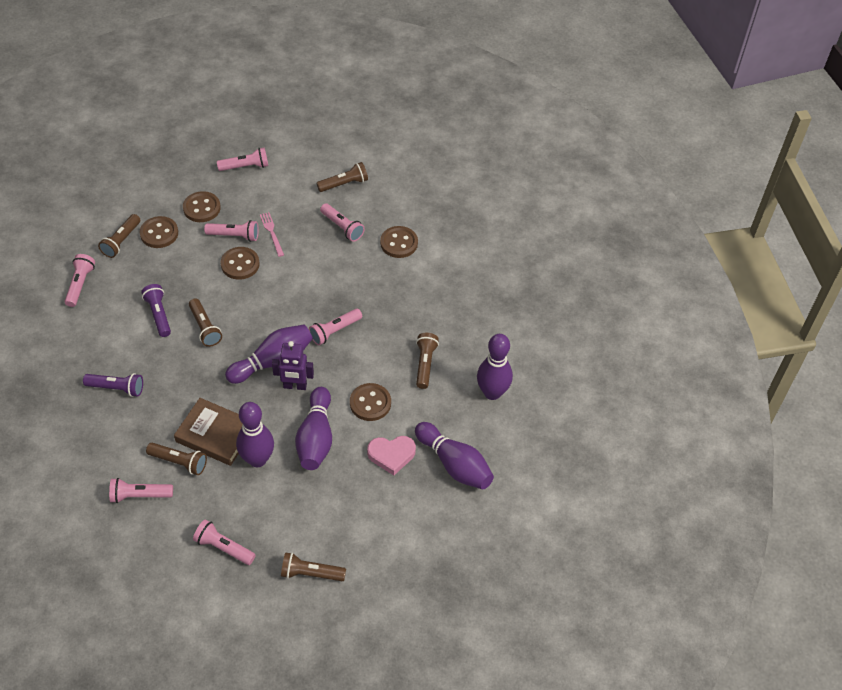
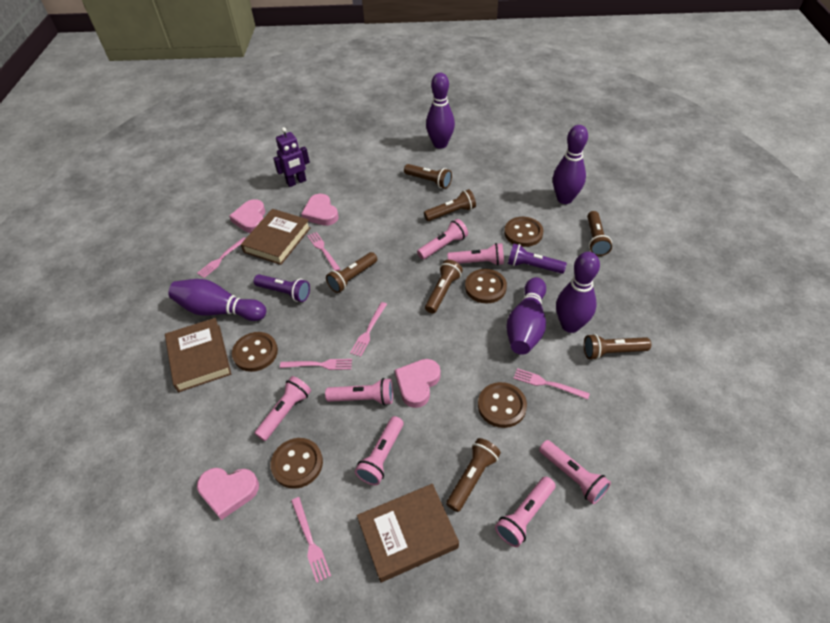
brown book: 1 -> 3
brown flashlight: 6 -> 7
pink fork: 1 -> 6
pink heart: 1 -> 4

